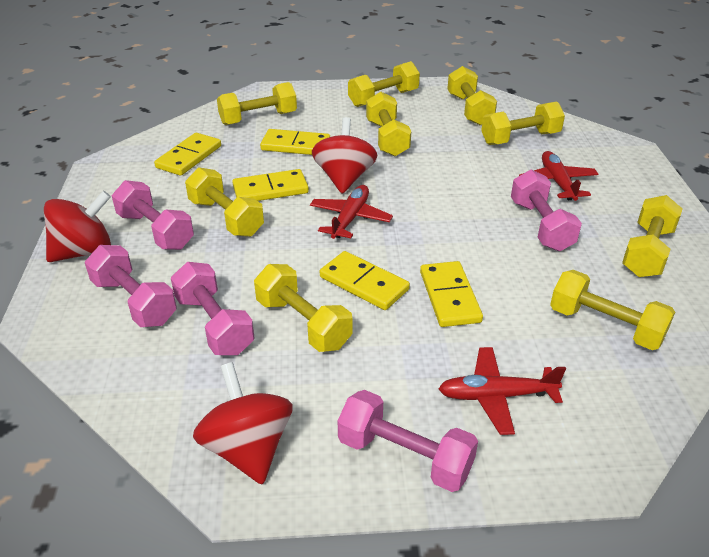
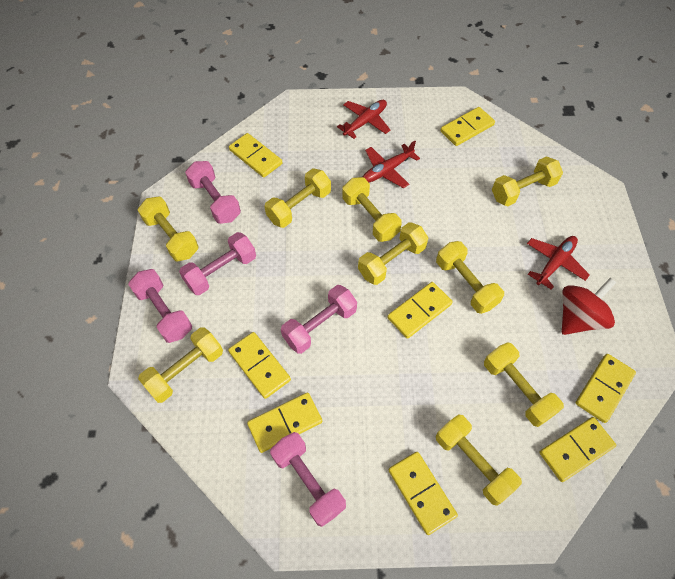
red spinning top: 3 -> 1
yellow domino: 5 -> 8

